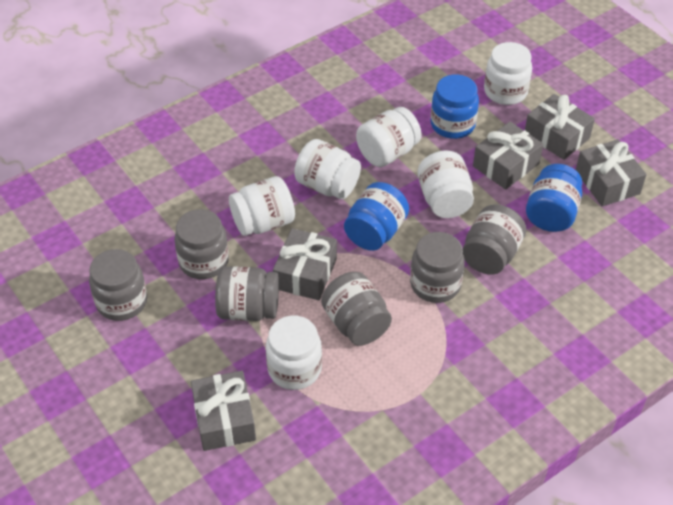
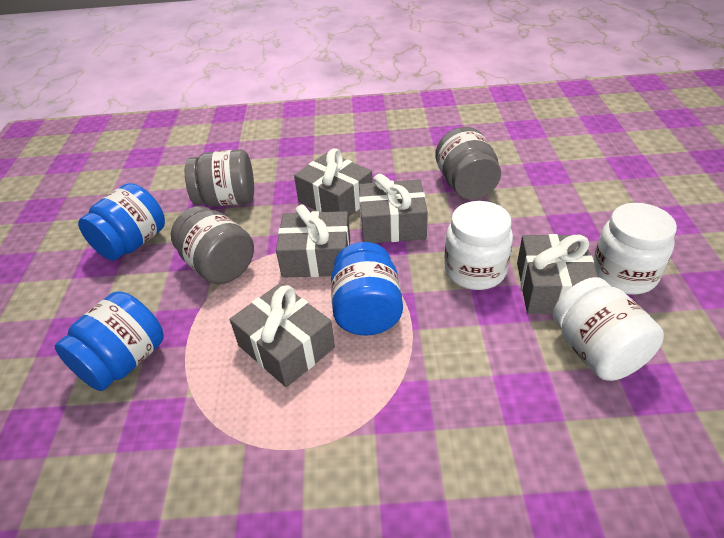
grey jar: 6 -> 3
white jar: 6 -> 3

